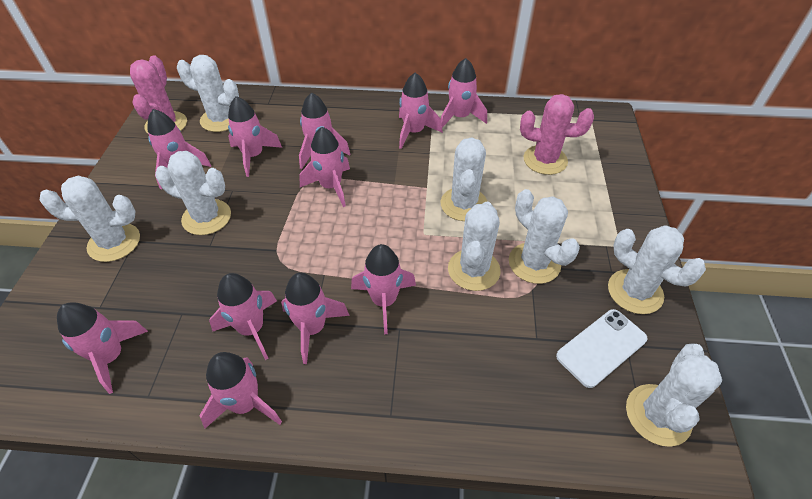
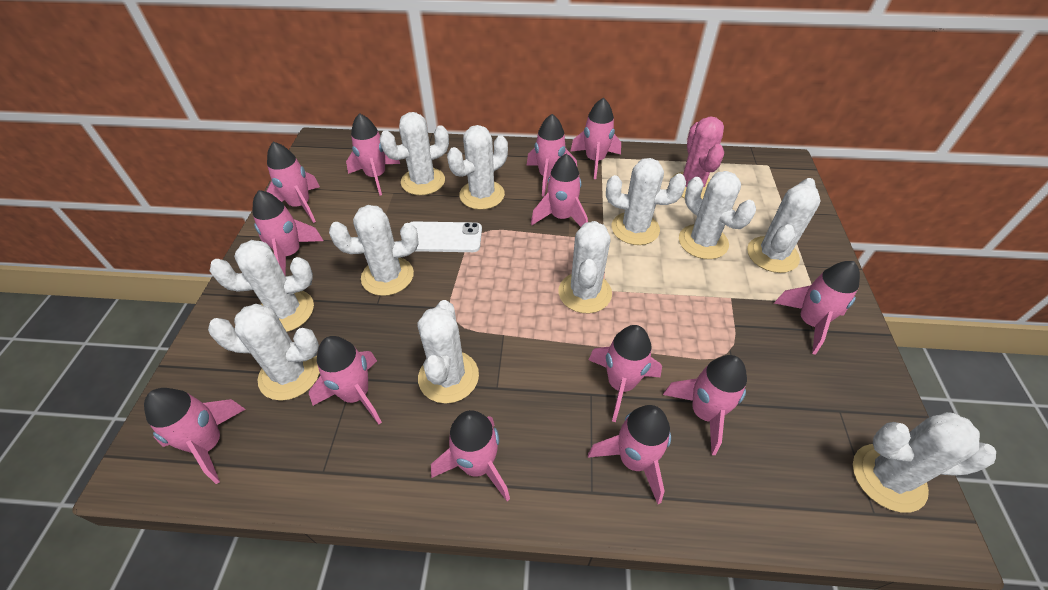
pink cactus: 2 -> 1
pink rocket: 11 -> 13
white cactus: 8 -> 11

